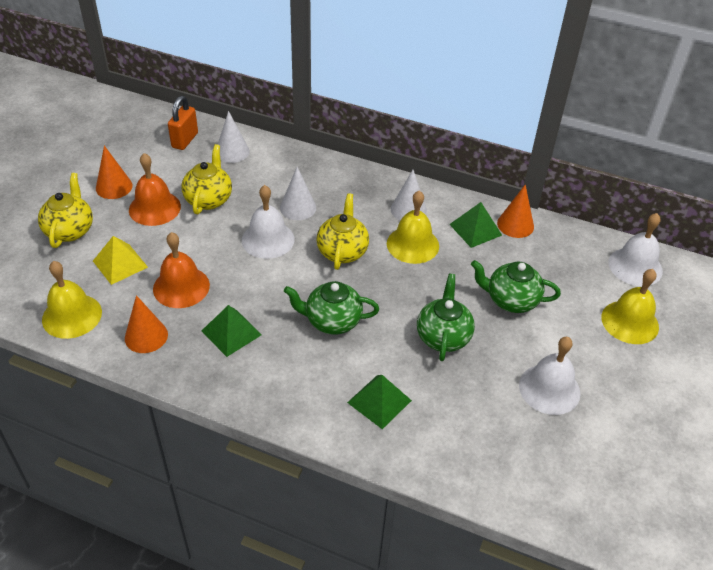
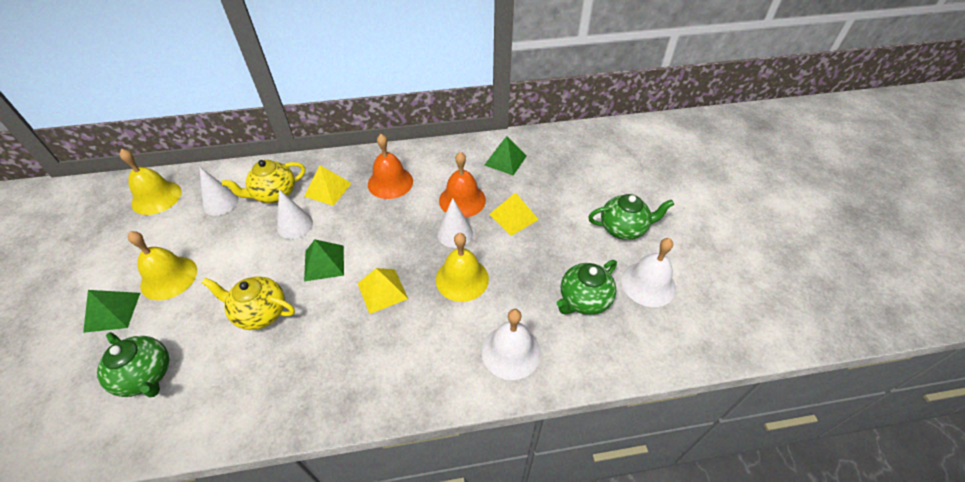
orange cone: 3 -> 0
orange padlock: 1 -> 0
white bell: 3 -> 2
yellow pyramid: 1 -> 3
yellow teapot: 3 -> 2

